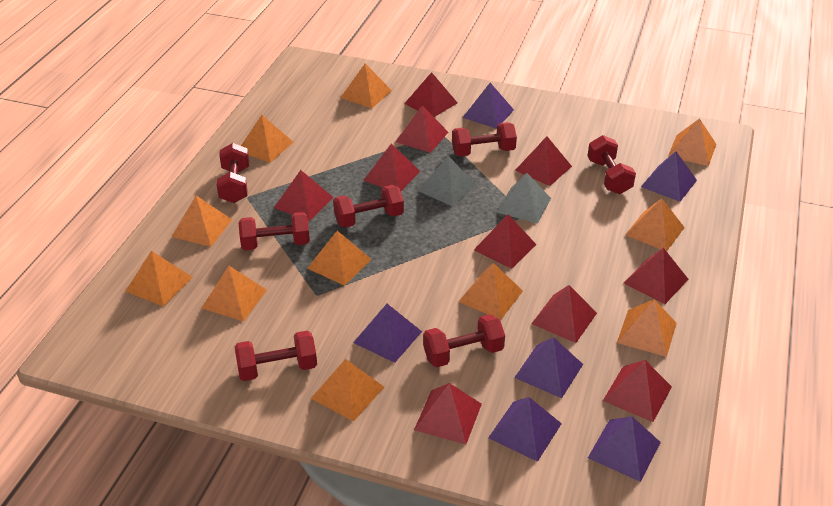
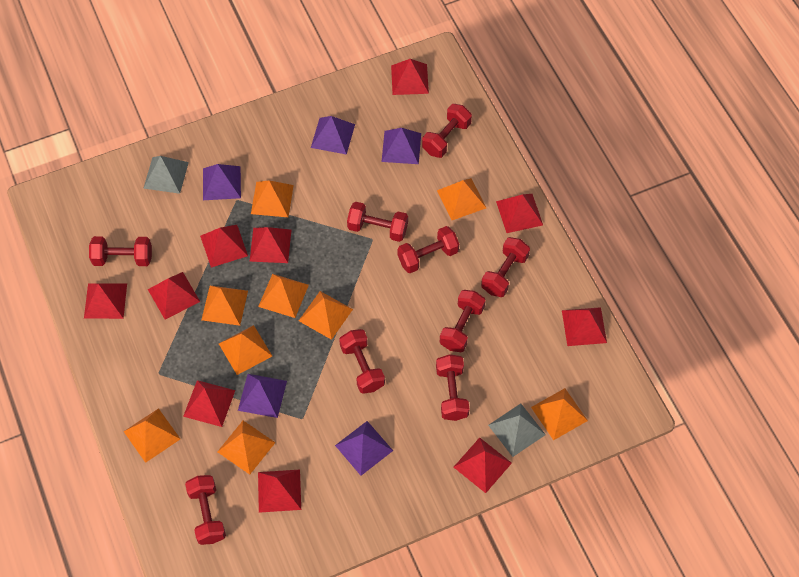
orange pyramid: 11 -> 9
purple pyramid: 6 -> 5
red dumbbell: 7 -> 9

